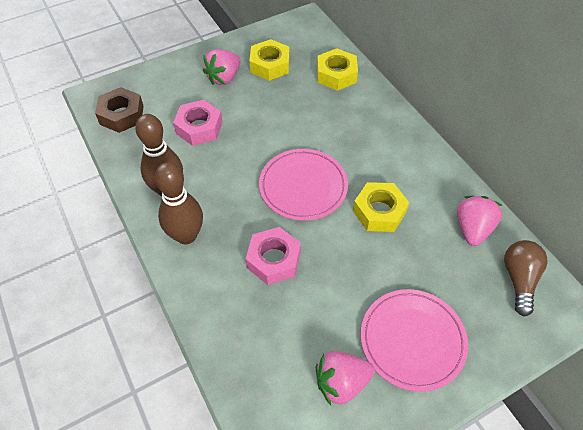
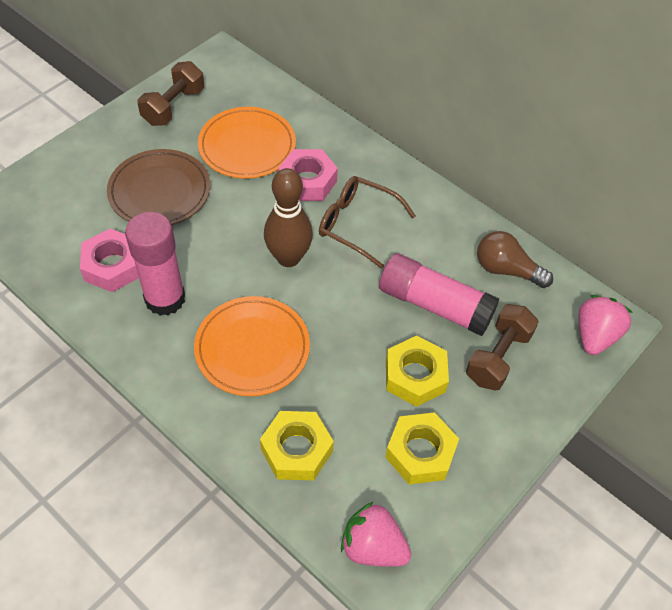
brown bowling pin: 2 -> 1
brown dumbbell: 0 -> 2
brown glasses: 0 -> 1
brown nut: 1 -> 0
brown plate: 0 -> 1
orange plate: 0 -> 2
pink glue stick: 0 -> 2
pink plate: 2 -> 0
pink strawberry: 3 -> 2

